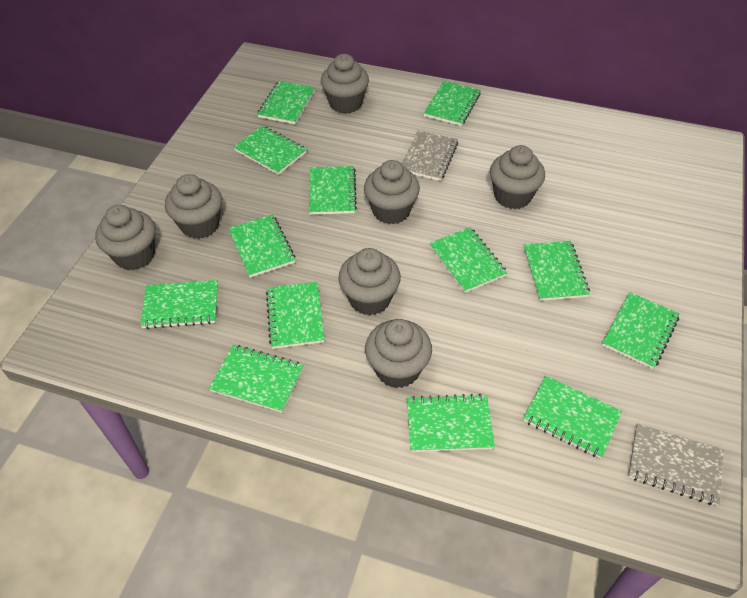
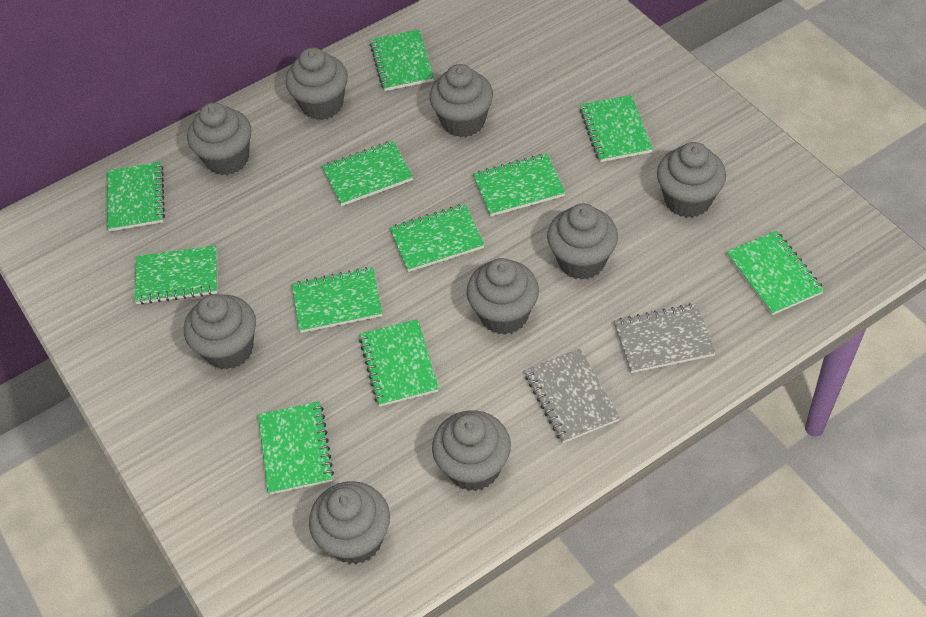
green notebook: 13 -> 11
grey cupcake: 7 -> 9

